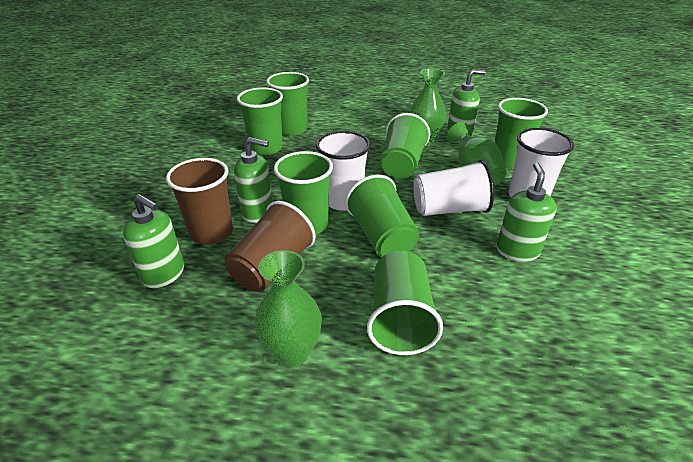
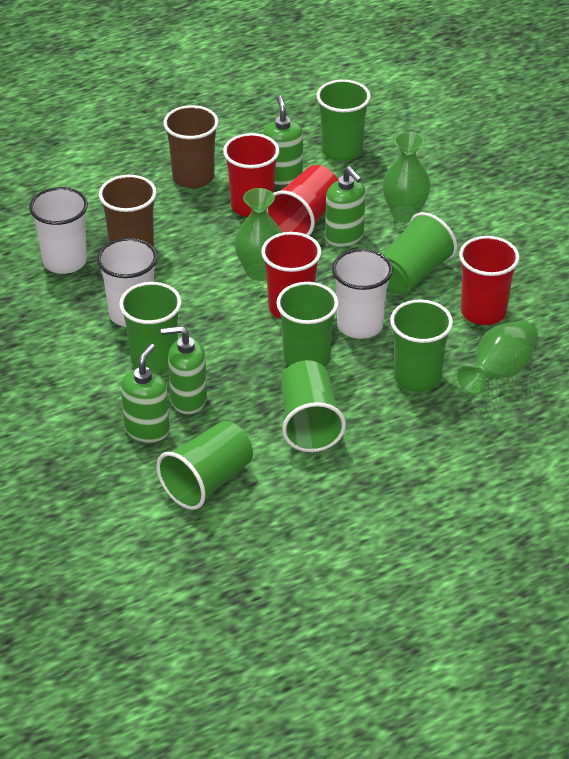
red cup: 0 -> 4

